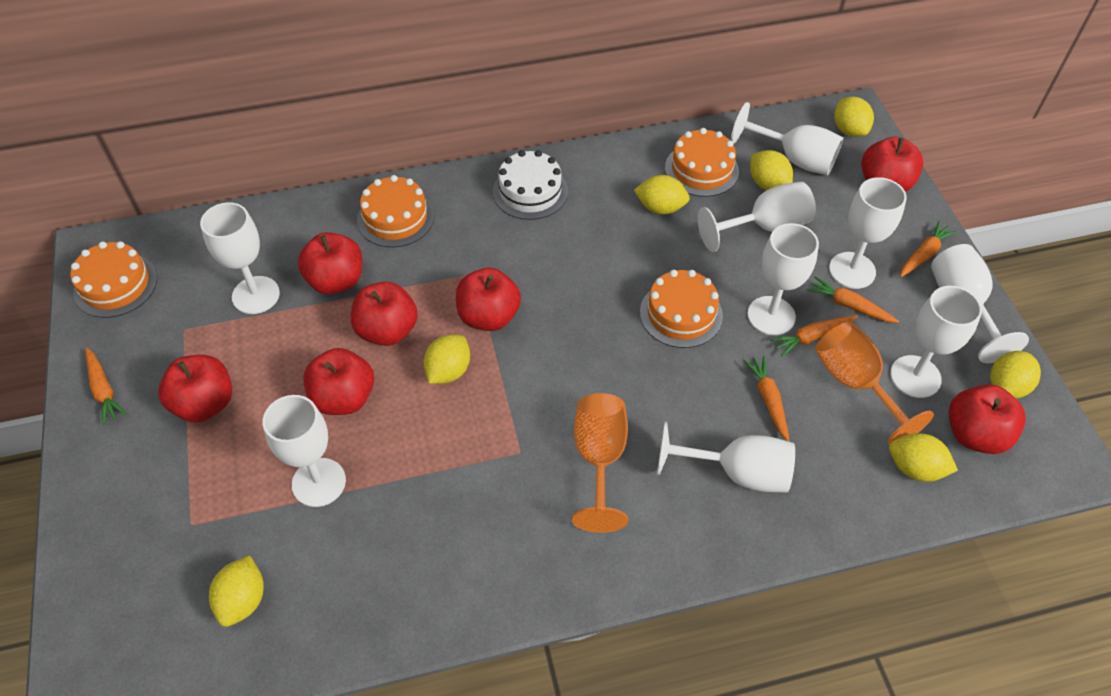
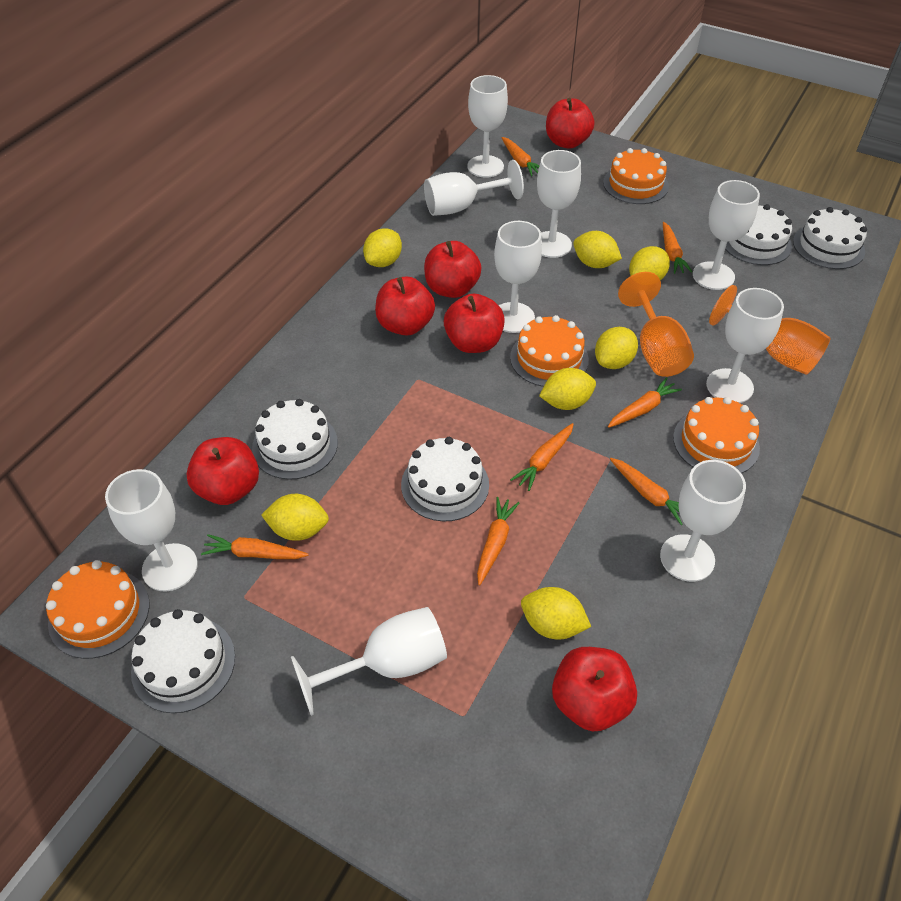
orange carrot: 5 -> 7
red apple: 7 -> 6
white cake: 1 -> 5

